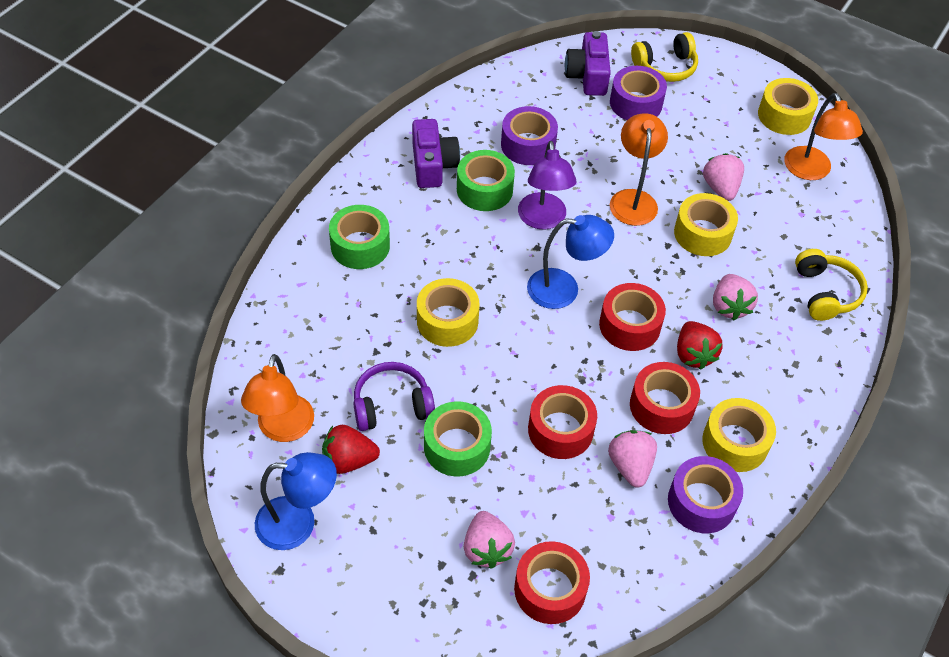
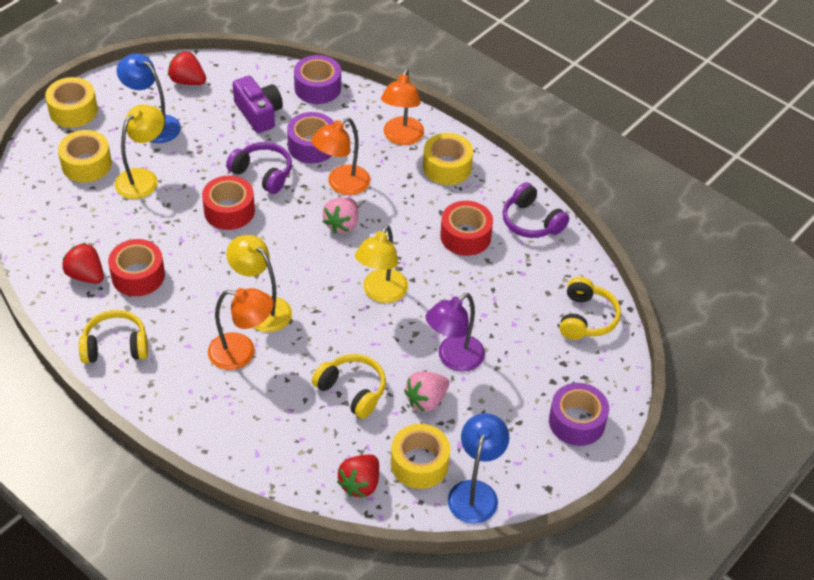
green tape: 3 -> 0
pink strawberry: 4 -> 2
purple camera: 2 -> 1
purple headphones: 1 -> 2
red strawberry: 2 -> 3
red tape: 4 -> 3
yellow headphones: 2 -> 3
yellow lamp: 0 -> 3

